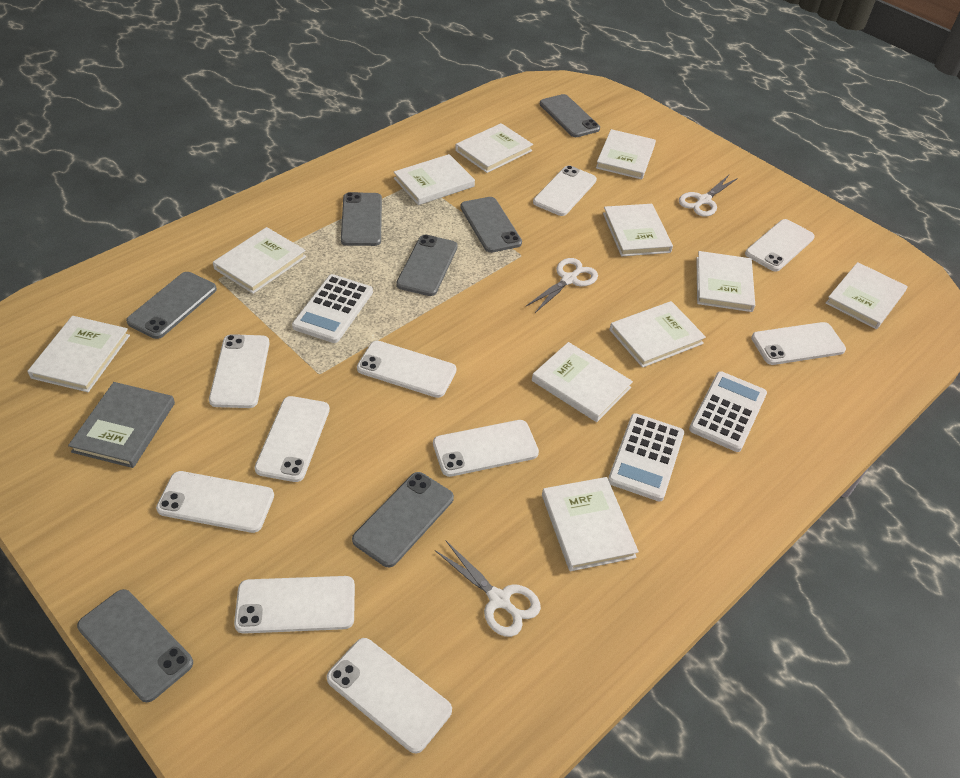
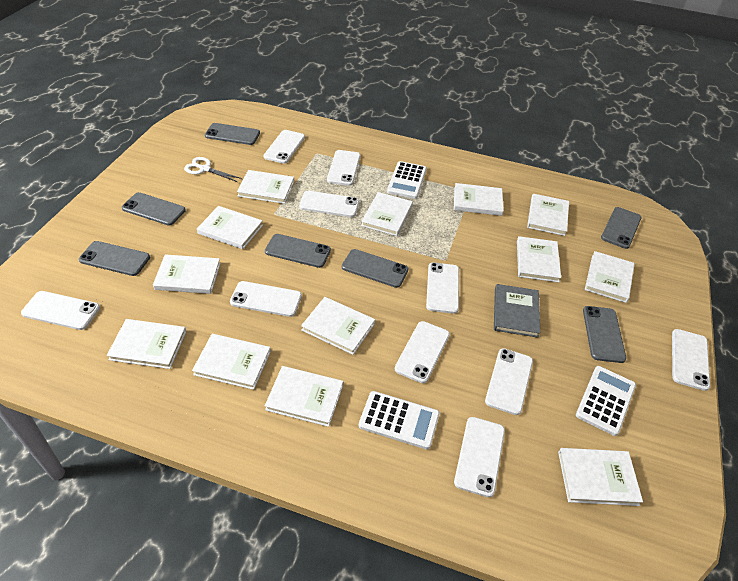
white book: 11 -> 13
white scissors: 3 -> 1

